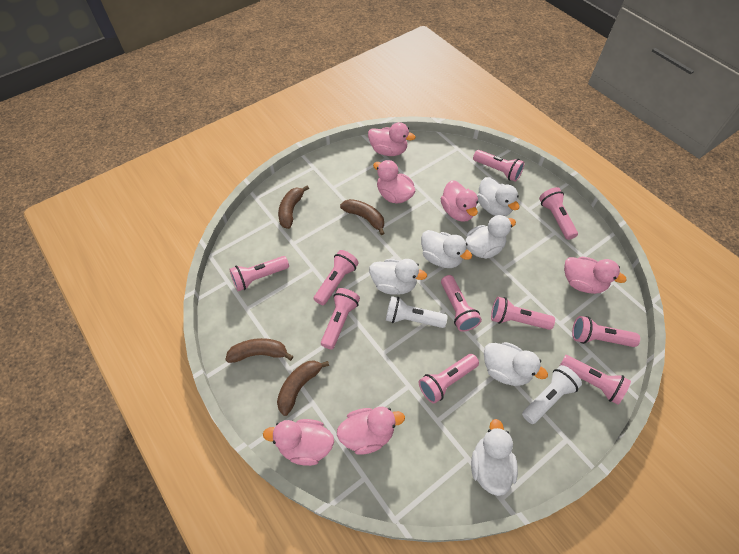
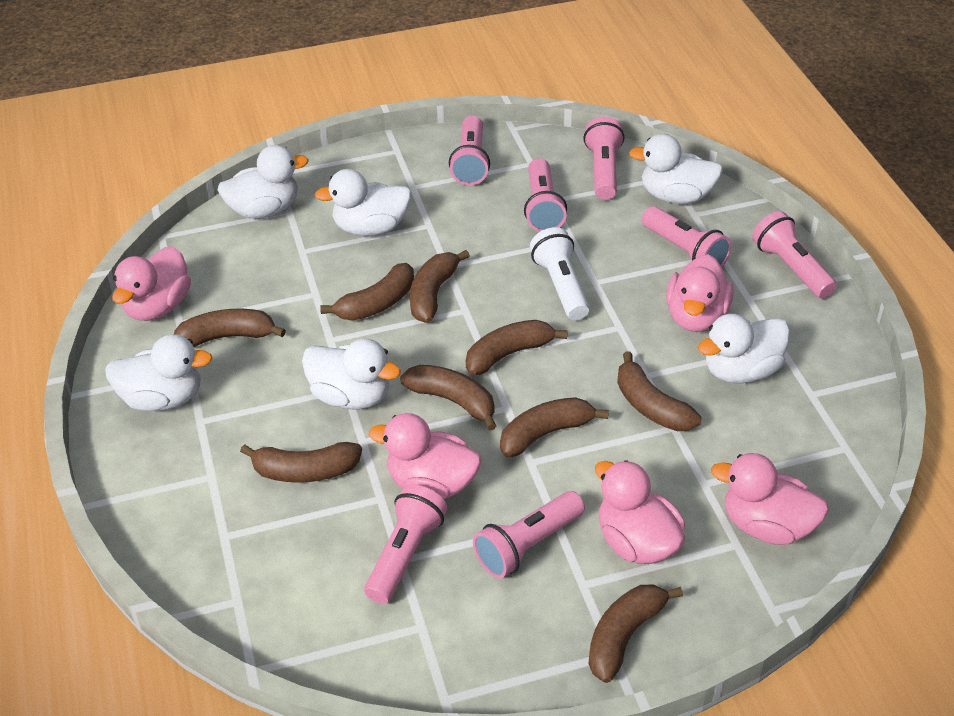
brown banana: 4 -> 9
pink duck: 6 -> 5
pink flashlight: 10 -> 7
white flashlight: 2 -> 1

